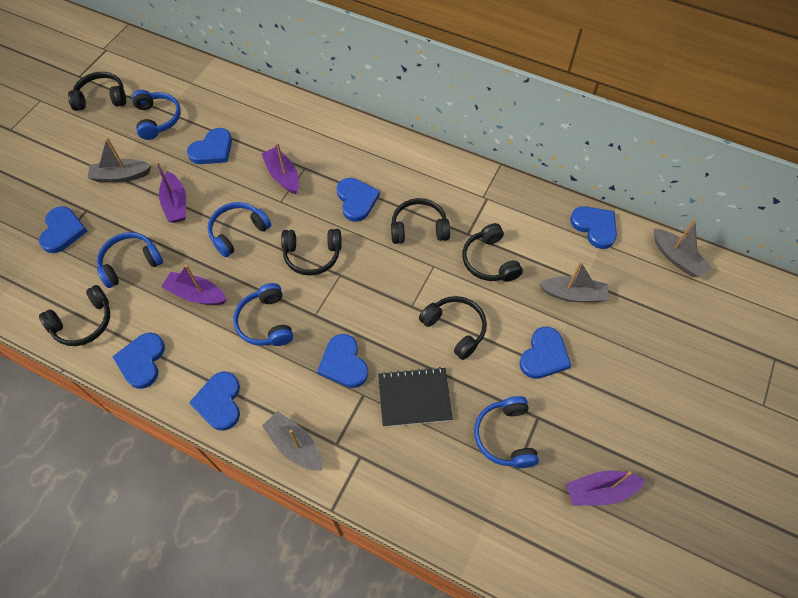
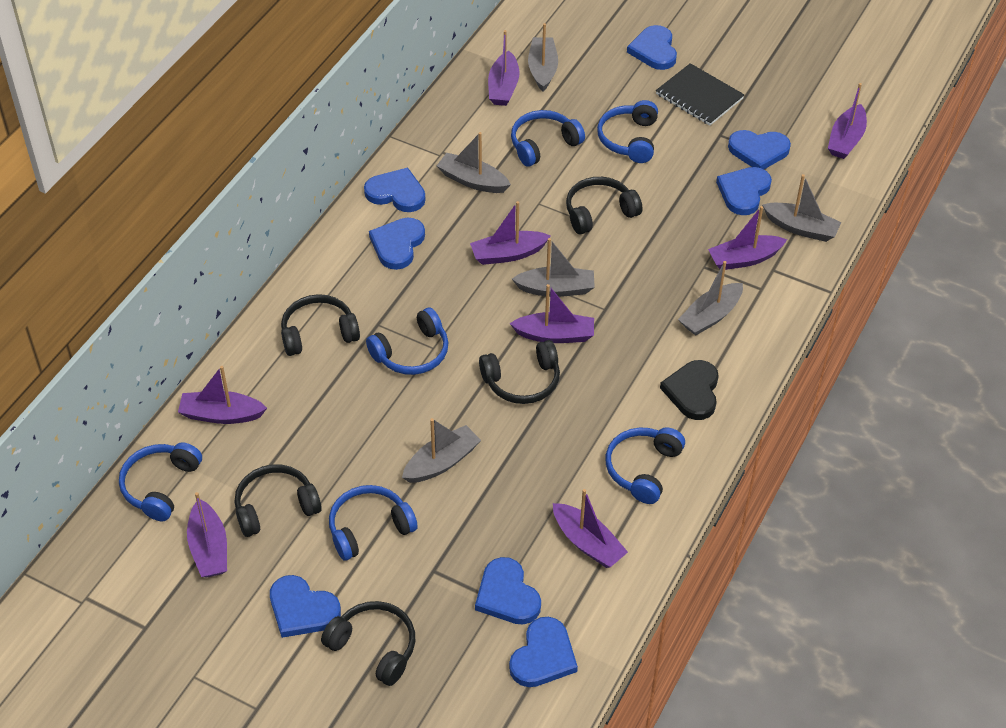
black headphones: 6 -> 5
black heart: 0 -> 1
blue headphones: 5 -> 6
grey boat: 4 -> 6
purple boat: 4 -> 8

